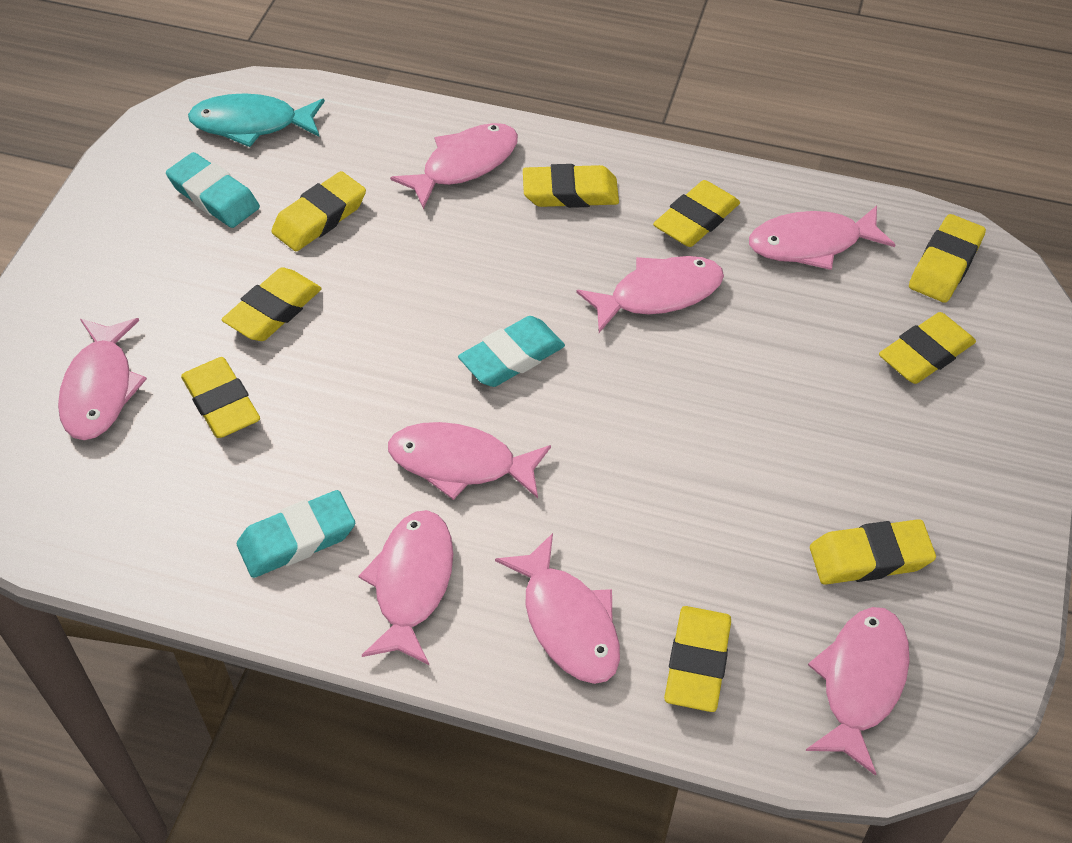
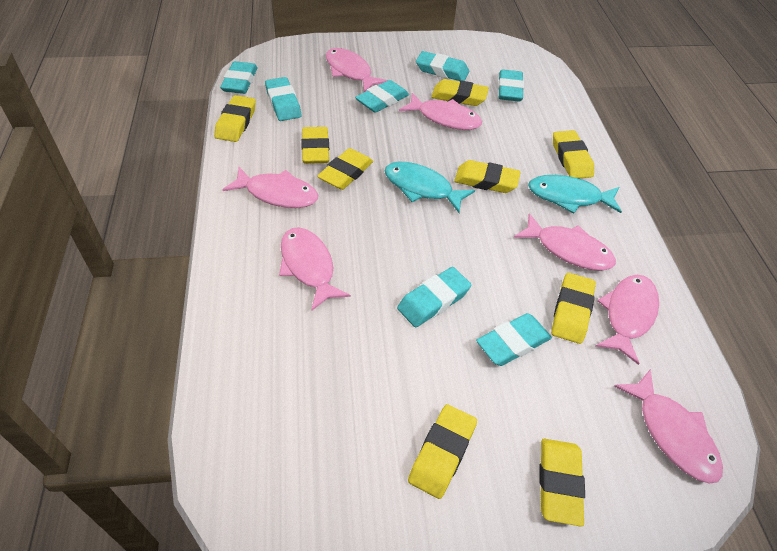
pink fish: 8 -> 7
turquoise eraser: 3 -> 7
turquoise fish: 1 -> 2

